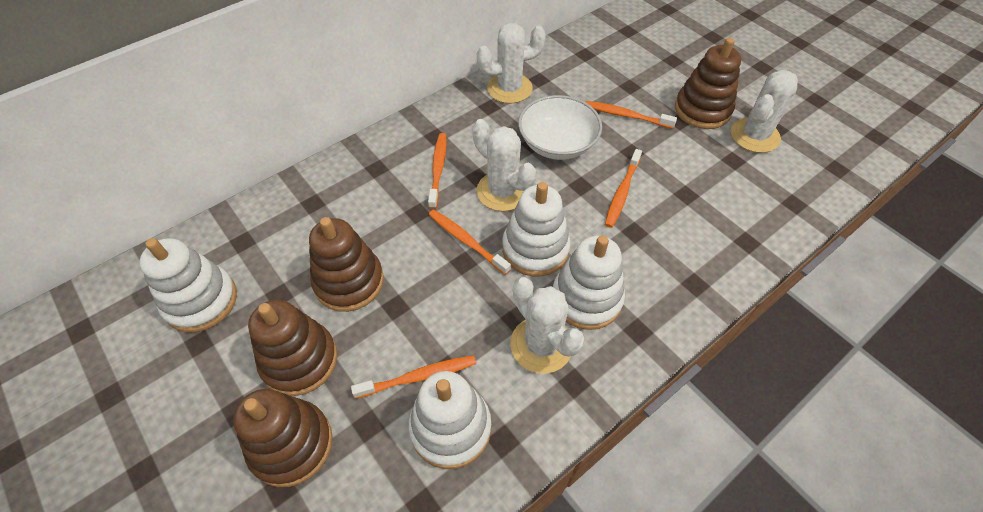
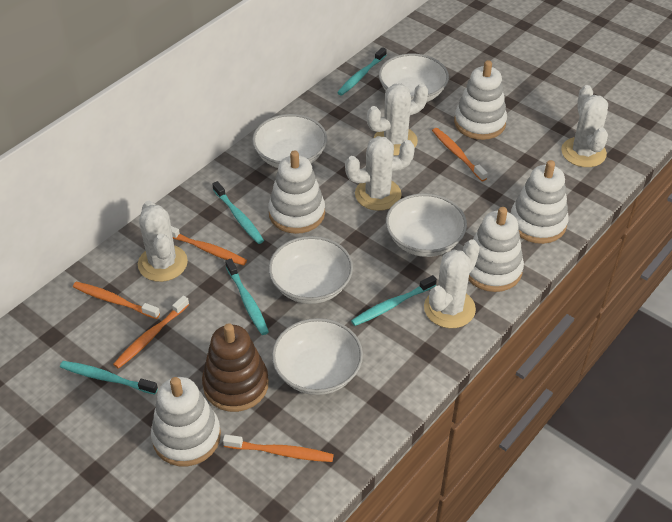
brown stacking toy: 4 -> 1
turquoise toothbrush: 0 -> 5
white bowl: 1 -> 5
white cactus: 4 -> 5
white stacking toy: 4 -> 5

